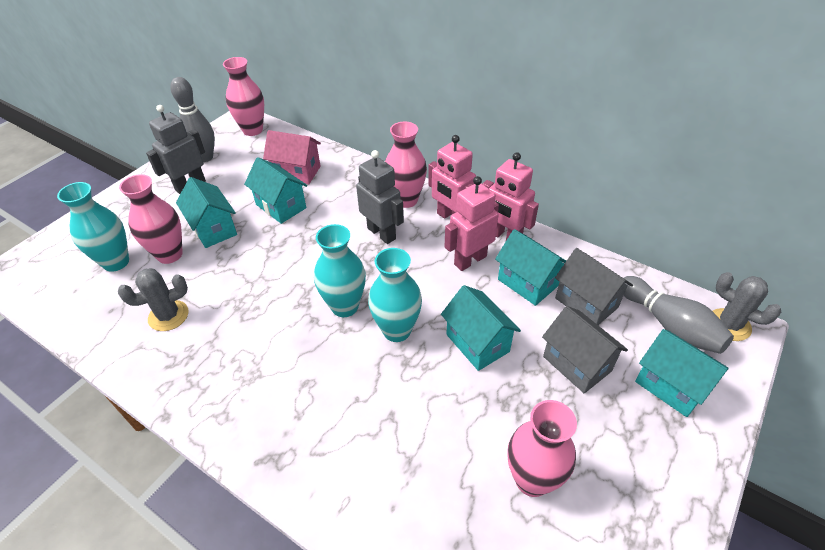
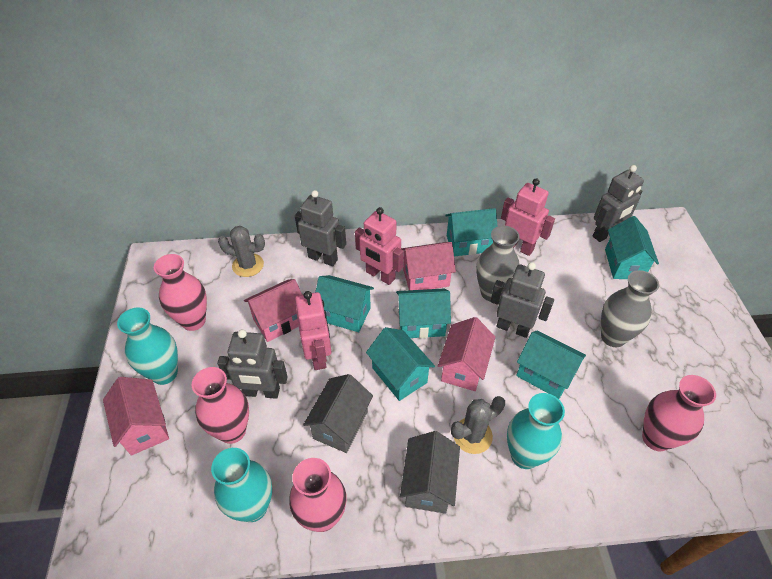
grey bowling pin: 2 -> 0
grey robot: 2 -> 4
grey vase: 0 -> 2
pink house: 1 -> 4
turquoise house: 5 -> 6

